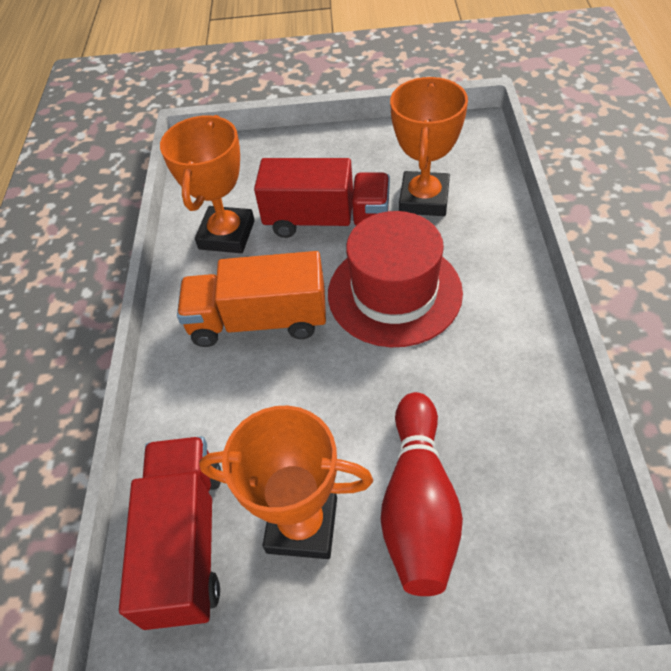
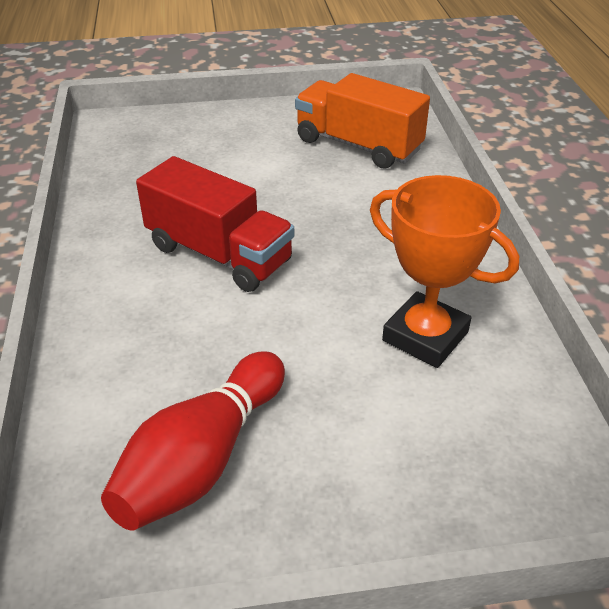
orange trophy: 3 -> 1
red hat: 1 -> 0
red truck: 2 -> 1

